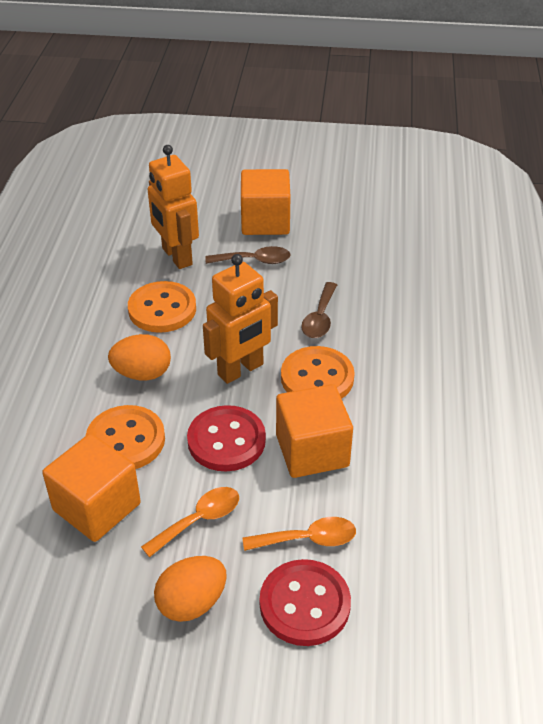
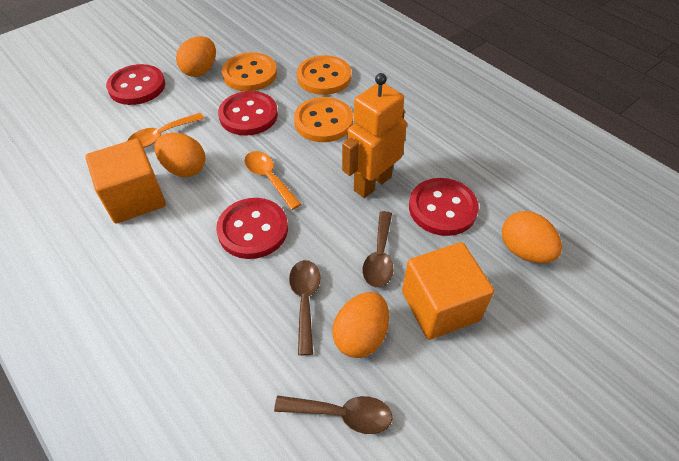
brown spoon: 2 -> 3
orange cube: 3 -> 2
orange egg: 2 -> 4
orange robot: 2 -> 1
red button: 2 -> 4

